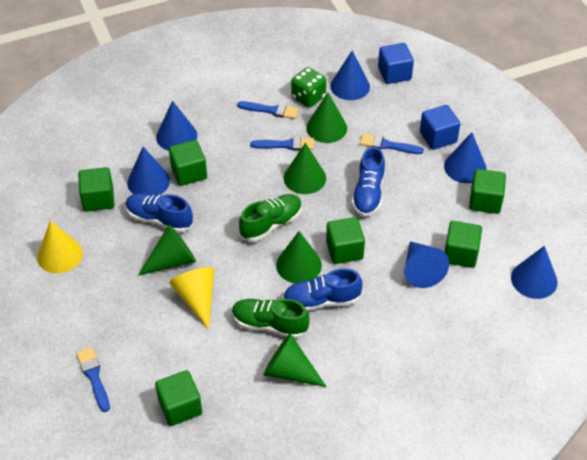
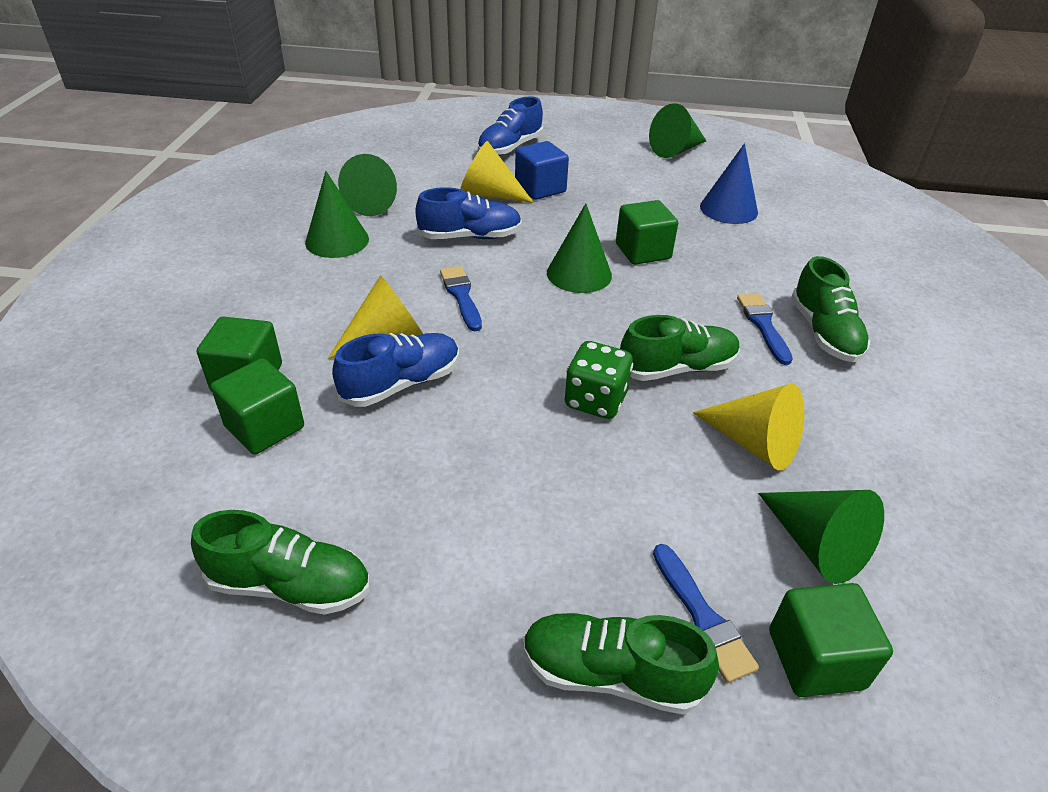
blue brush: 4 -> 3
blue cone: 6 -> 1
blue cube: 2 -> 1
green cube: 6 -> 4
green shoe: 2 -> 4
yellow cone: 2 -> 3

